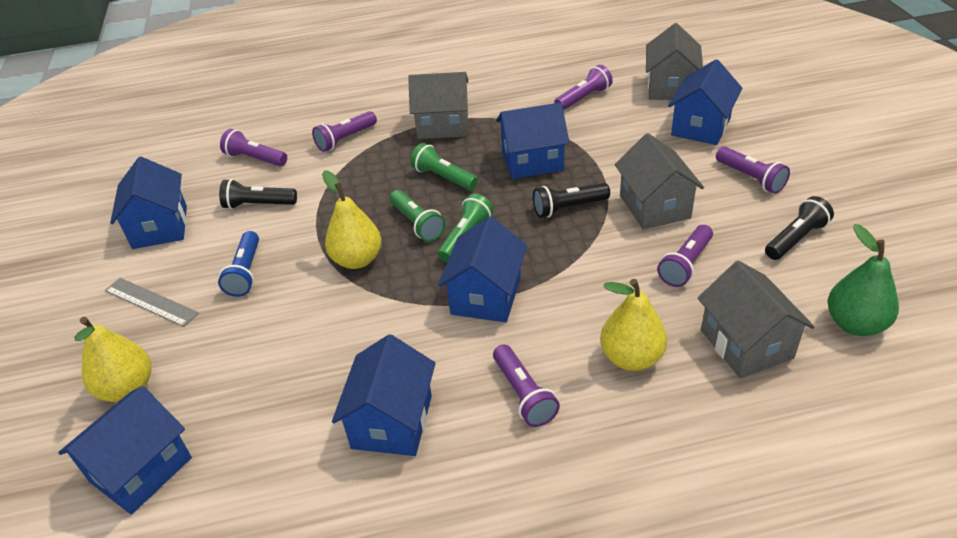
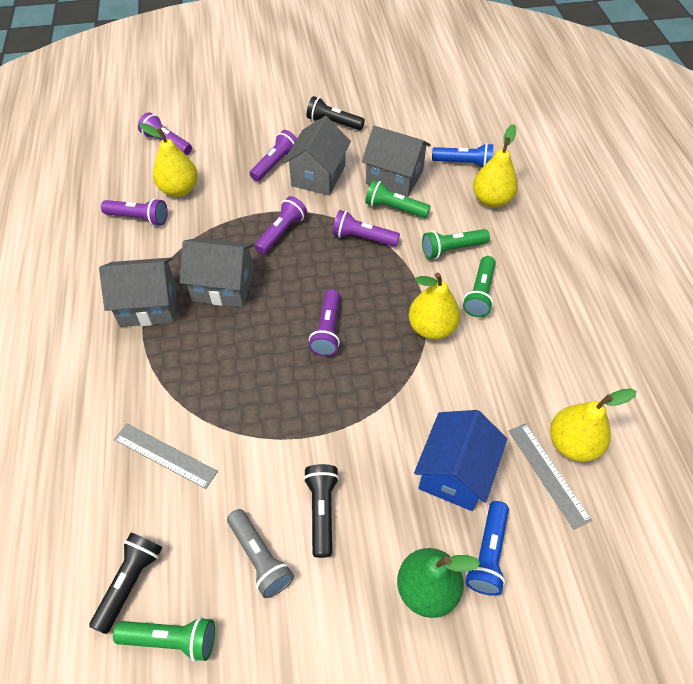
blue flashlight: 1 -> 2
blue house: 6 -> 1
green flashlight: 3 -> 4
grey flashlight: 0 -> 1
grey ruler: 1 -> 2
yellow pear: 3 -> 4

